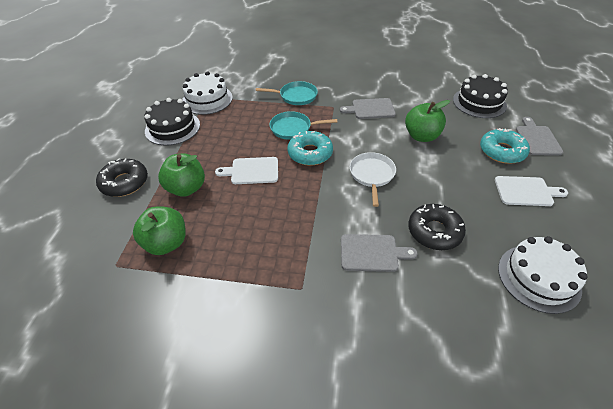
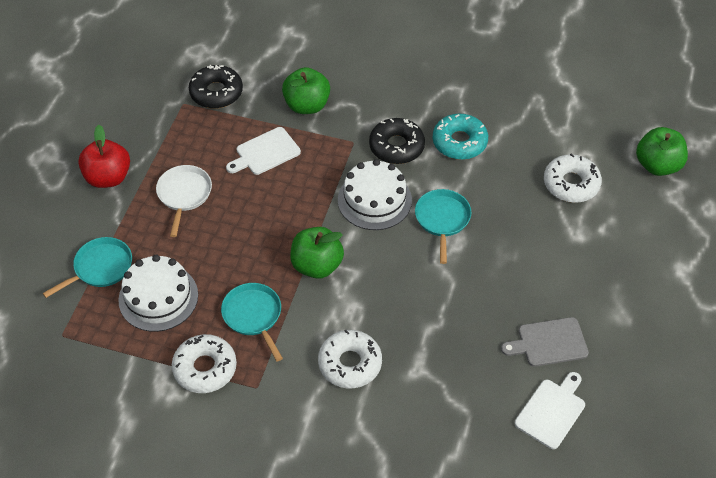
black cake: 2 -> 0
grey cutting board: 3 -> 1
red apple: 0 -> 1
turquoise donut: 2 -> 1
turquoise pan: 2 -> 3
white donut: 0 -> 3

